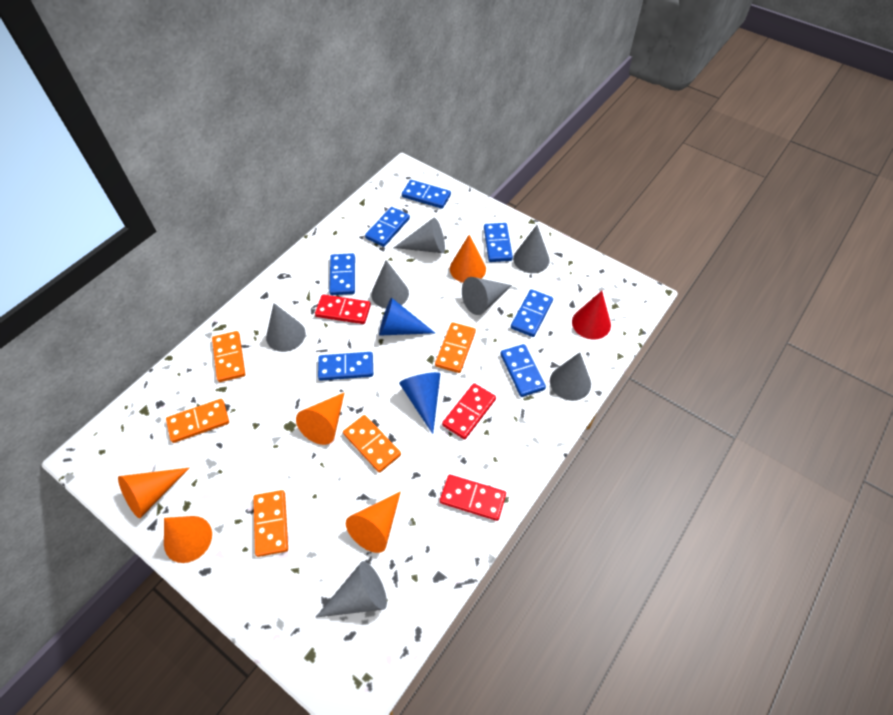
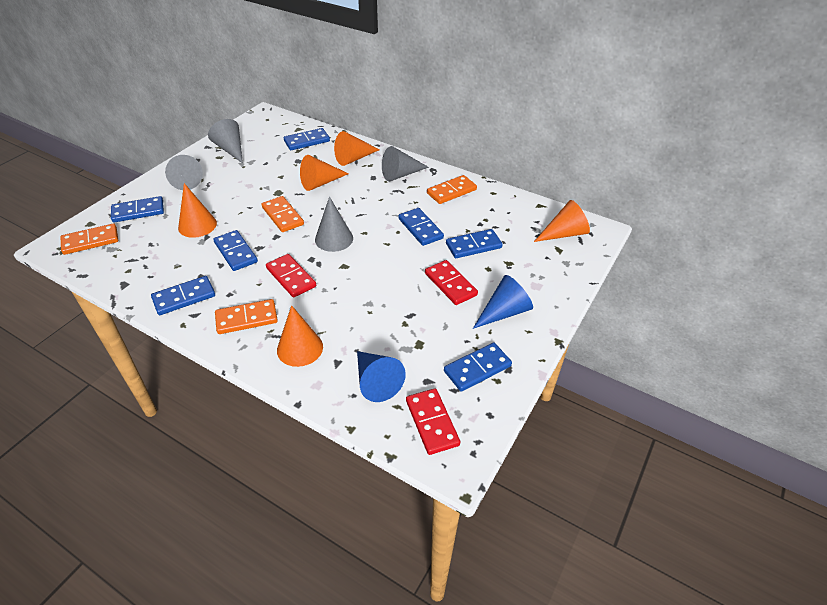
grey cone: 7 -> 4
orange domino: 5 -> 4
red cone: 1 -> 0

